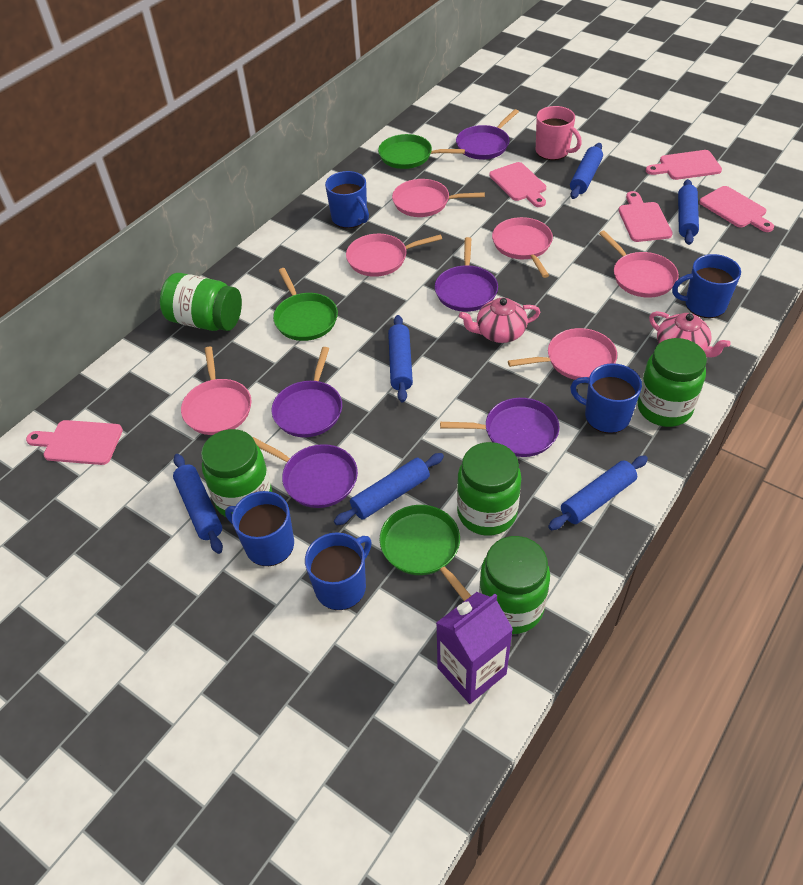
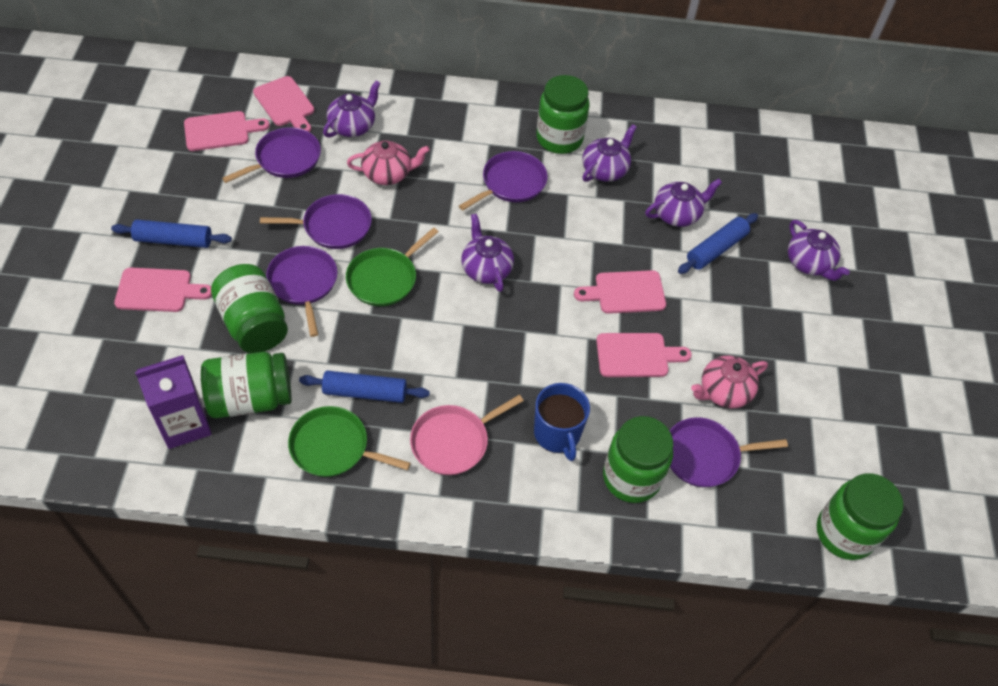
blue mug: 5 -> 1
blue rolling pin: 6 -> 3
green pan: 3 -> 2
pink mug: 1 -> 0
pink pan: 6 -> 1
purple teapot: 0 -> 5

